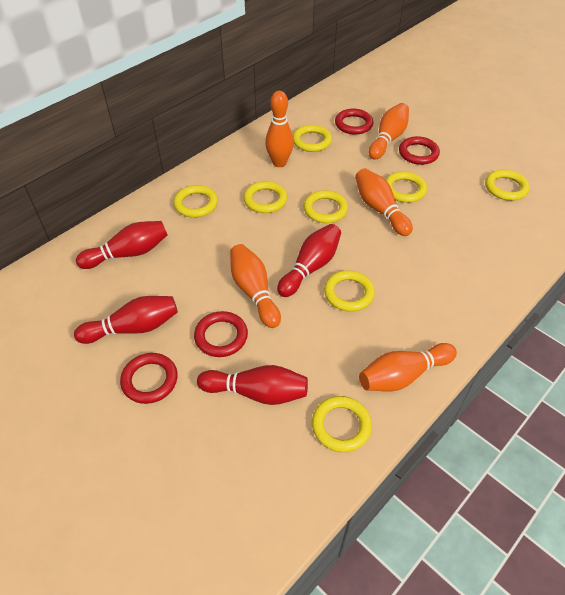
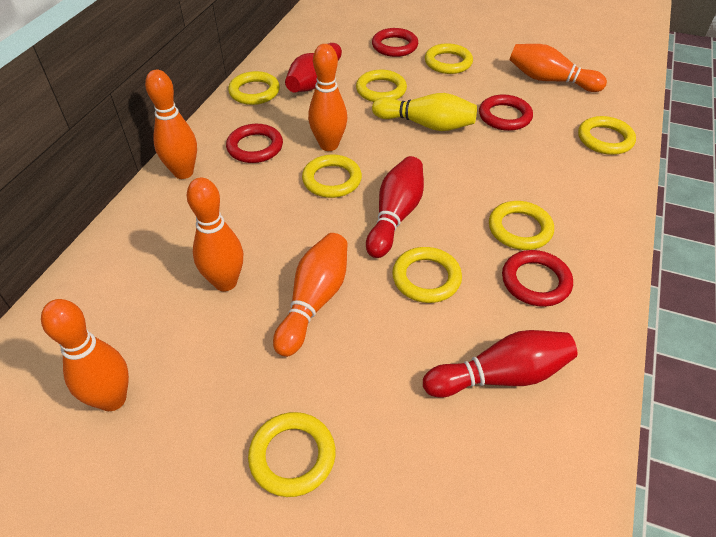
orange bowling pin: 5 -> 6
red bowling pin: 4 -> 3
yellow bowling pin: 0 -> 1

